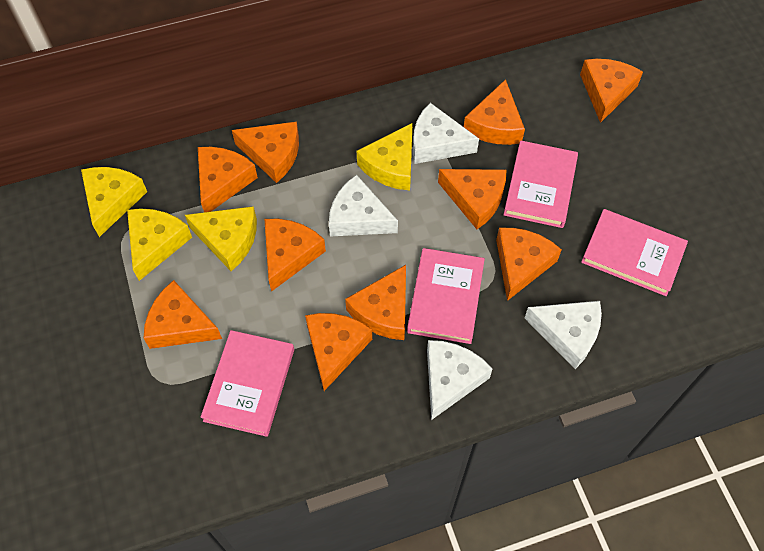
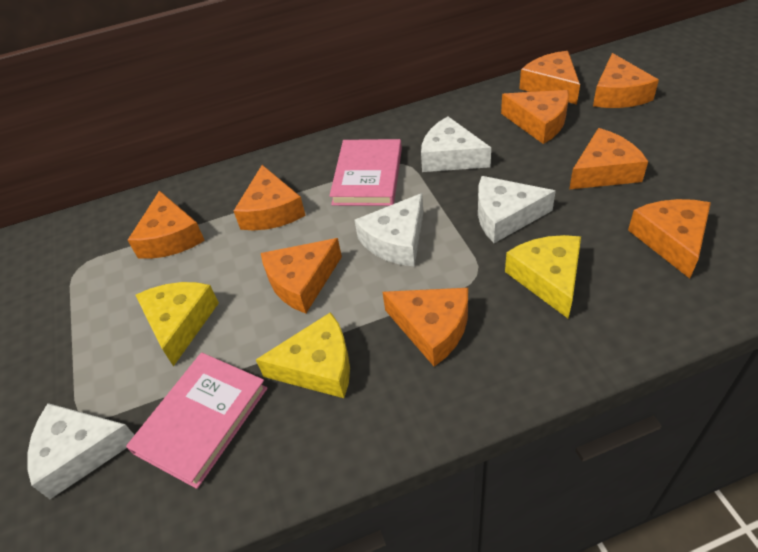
orange cheese: 10 -> 9
pink book: 4 -> 2
yellow cheese: 4 -> 3

